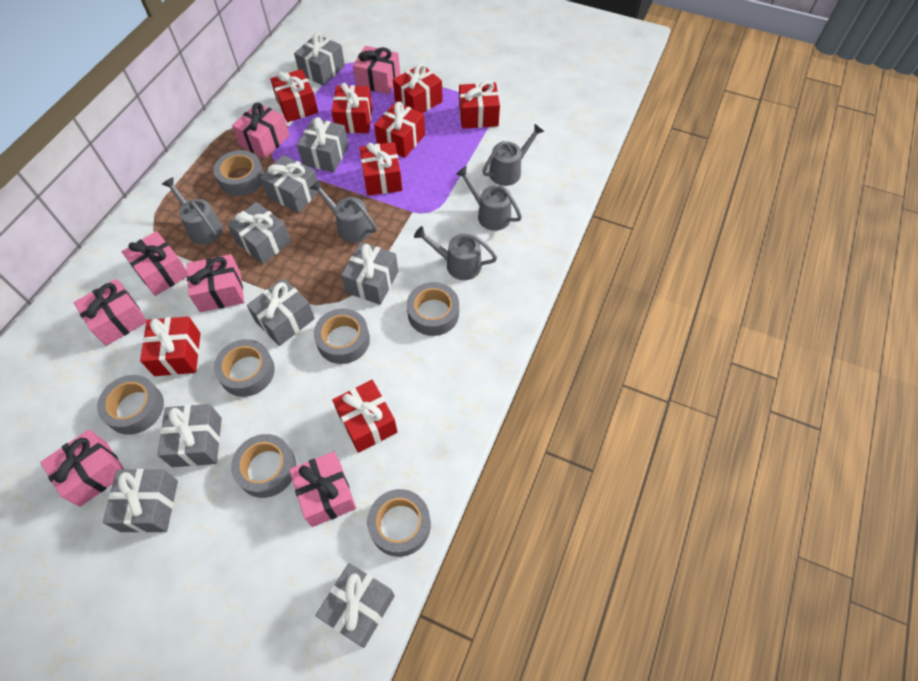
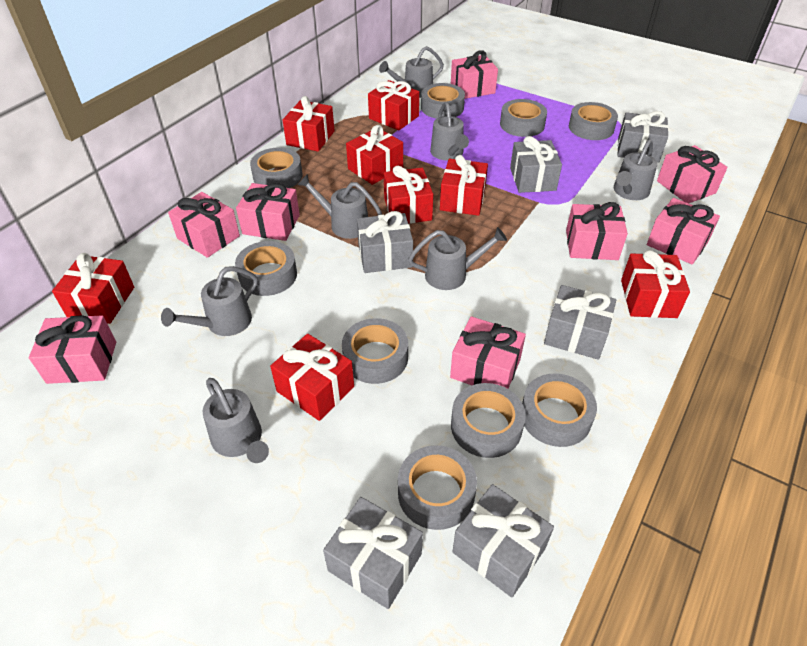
grey gift: 9 -> 6
grey tape: 7 -> 9
grey watering can: 5 -> 7
pink gift: 7 -> 8

